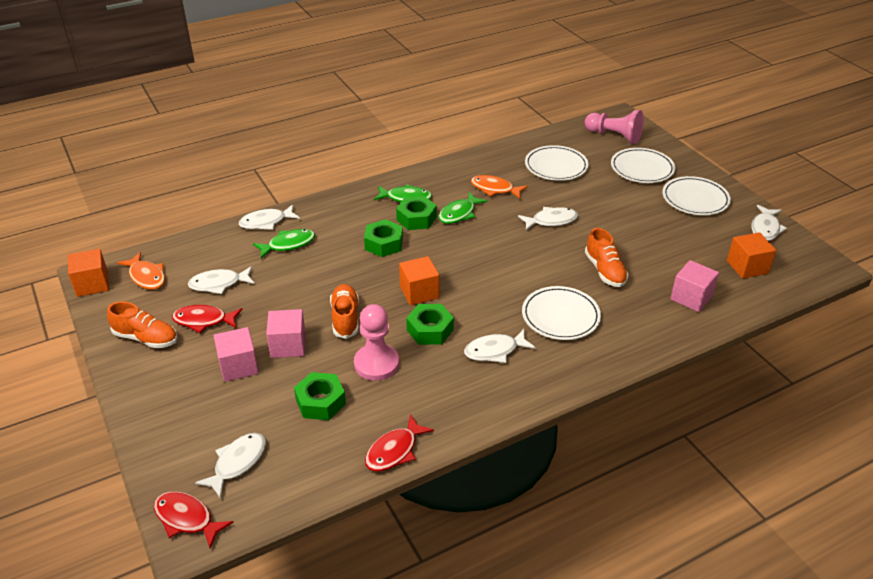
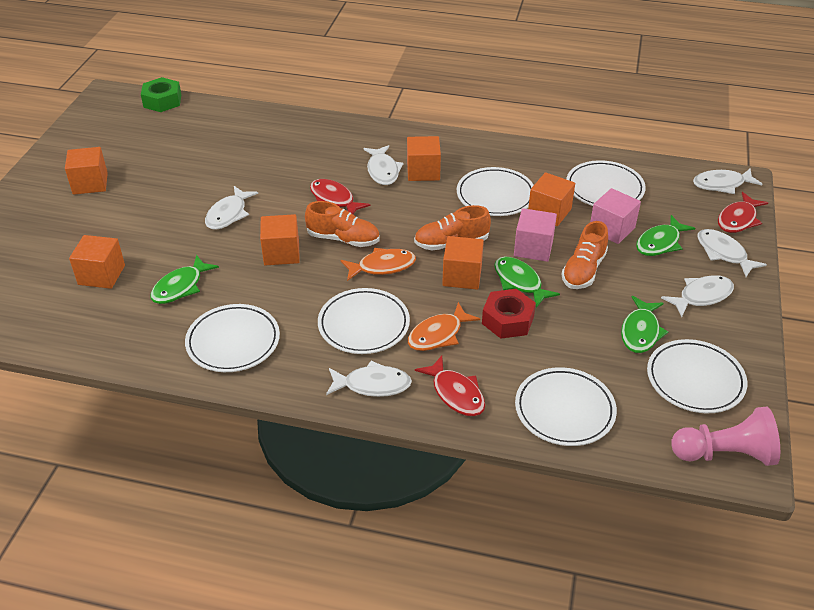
green fish: 3 -> 4
green nut: 4 -> 1
orange cube: 3 -> 6
pink cube: 3 -> 2
pink pawn: 2 -> 1
red nut: 0 -> 1
white plate: 4 -> 6

